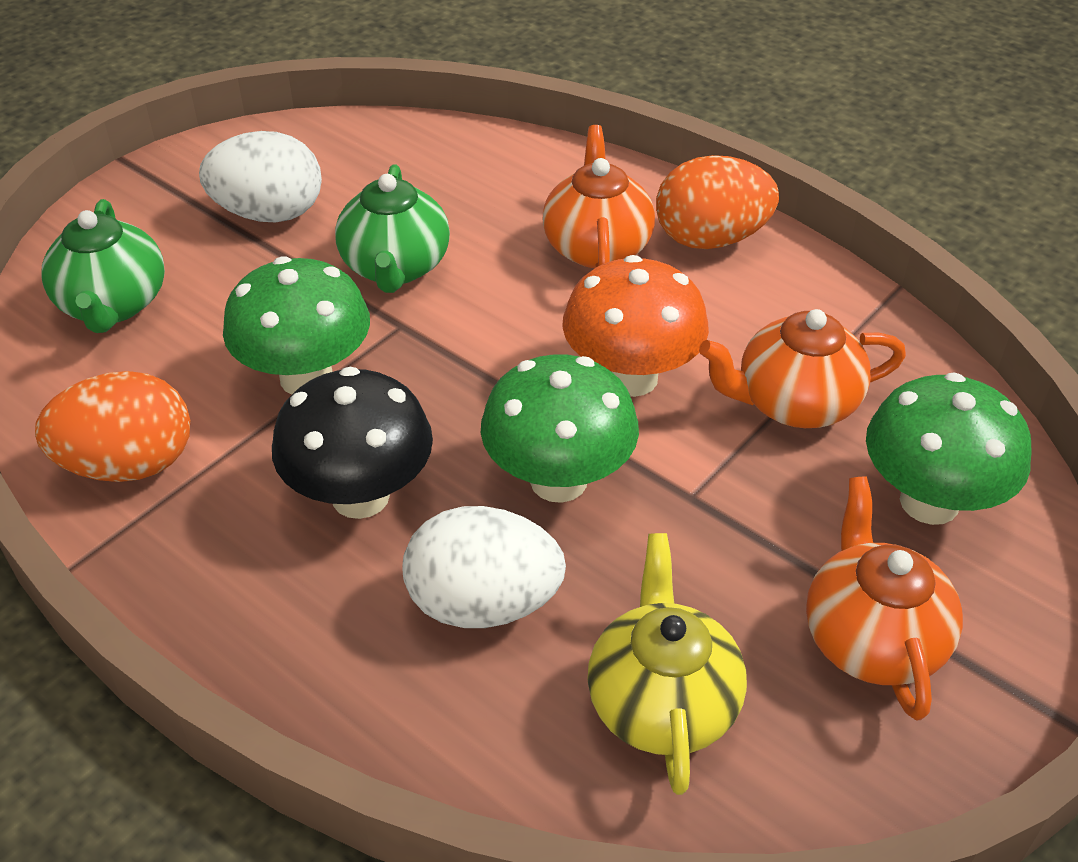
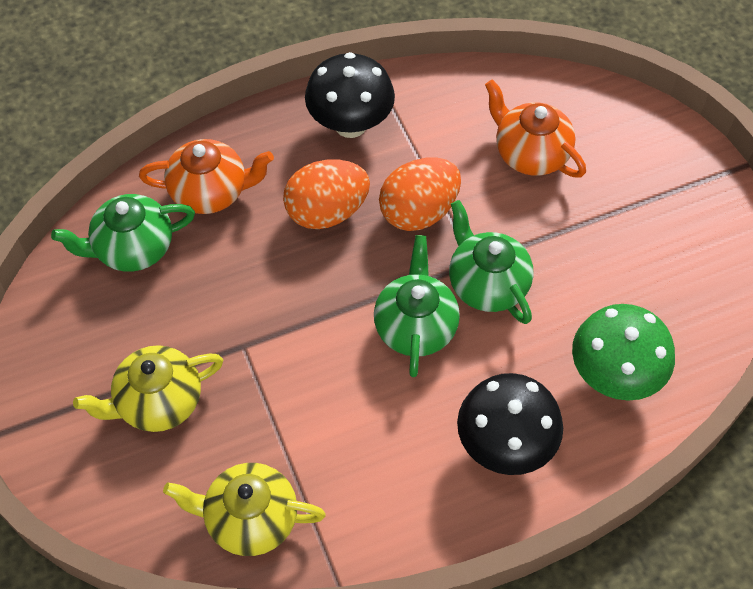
black mushroom: 1 -> 2
green mushroom: 3 -> 1
green teapot: 2 -> 3
orange mushroom: 1 -> 0
orange teapot: 3 -> 2
white egg: 2 -> 0
yellow teapot: 1 -> 2

